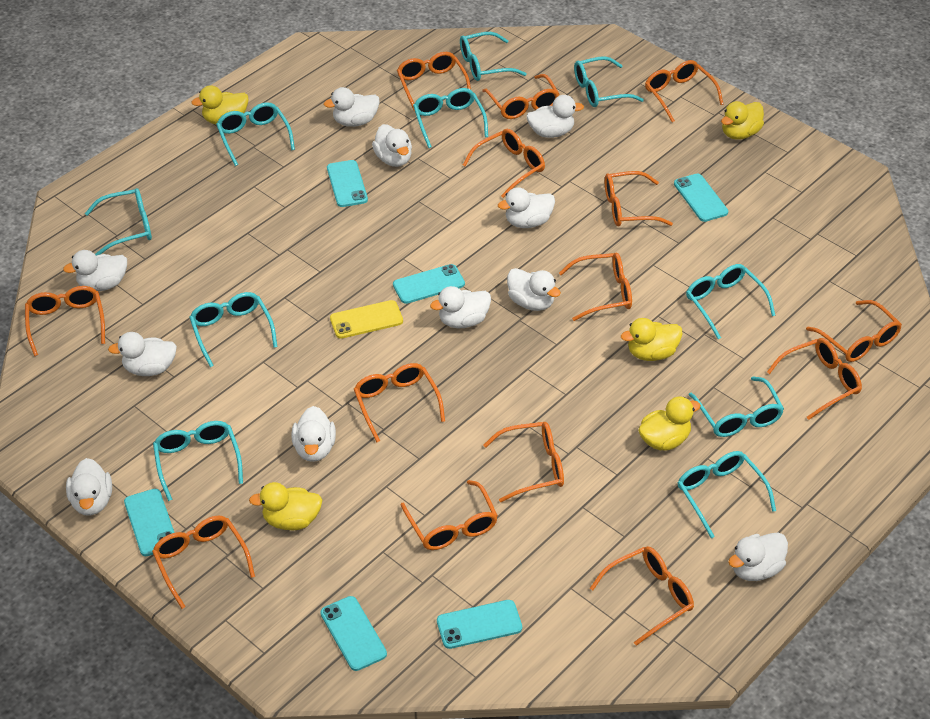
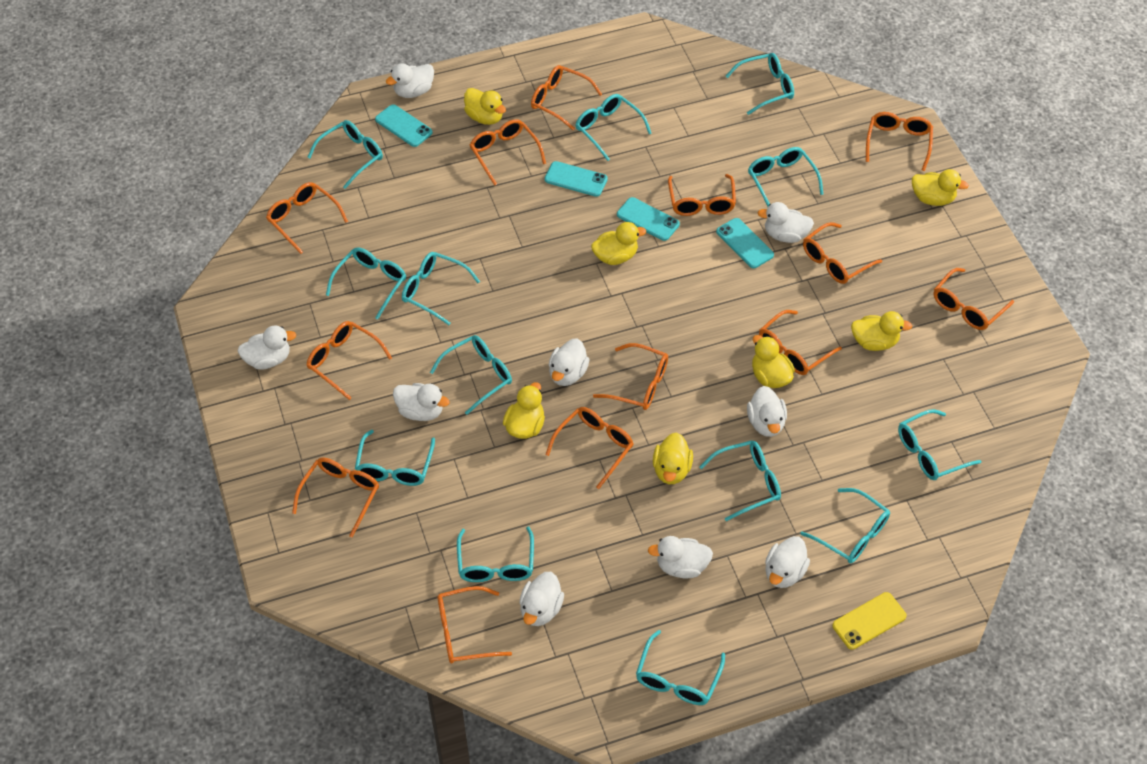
orange glasses: 14 -> 13
turquoise glasses: 10 -> 13
turquoise phone: 6 -> 4
white duck: 11 -> 9
yellow duck: 5 -> 7

